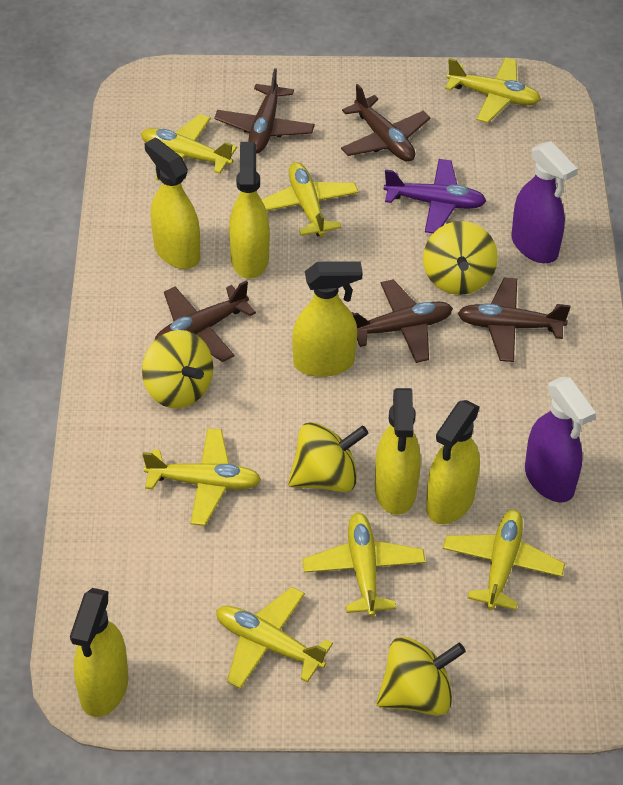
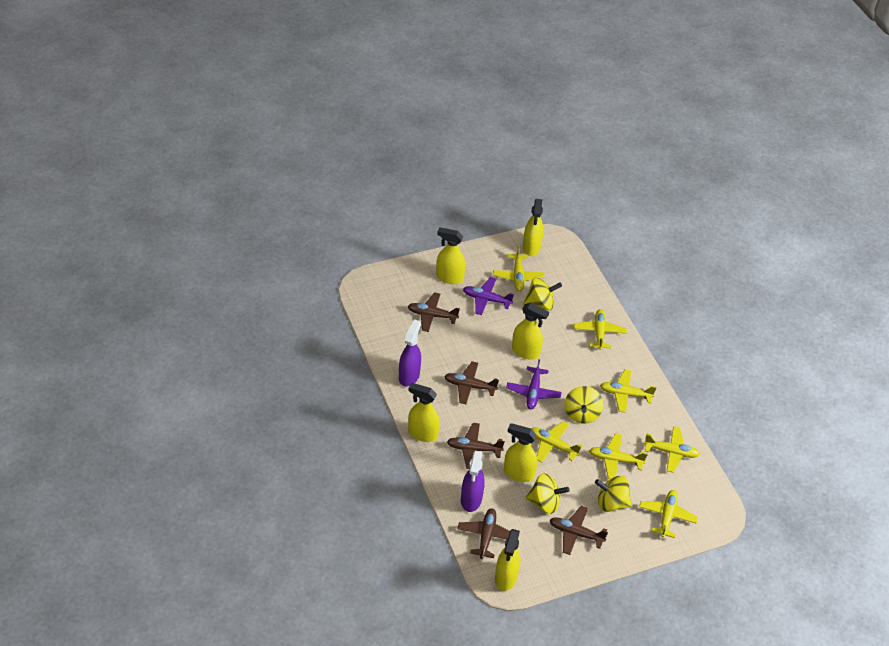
purple plane: 1 -> 2

